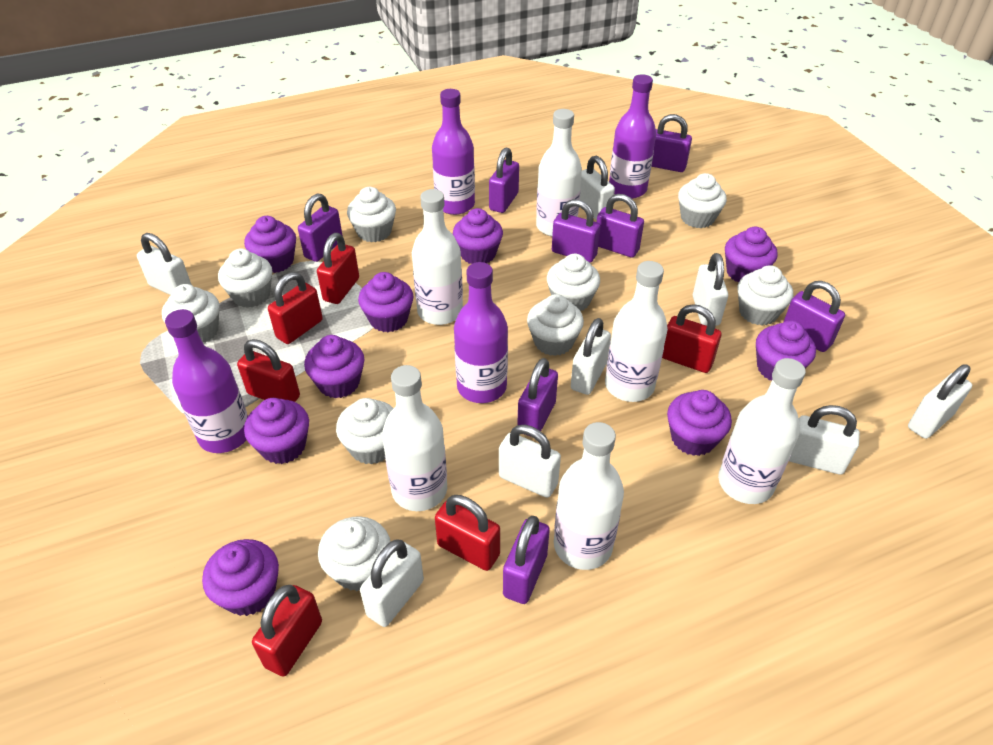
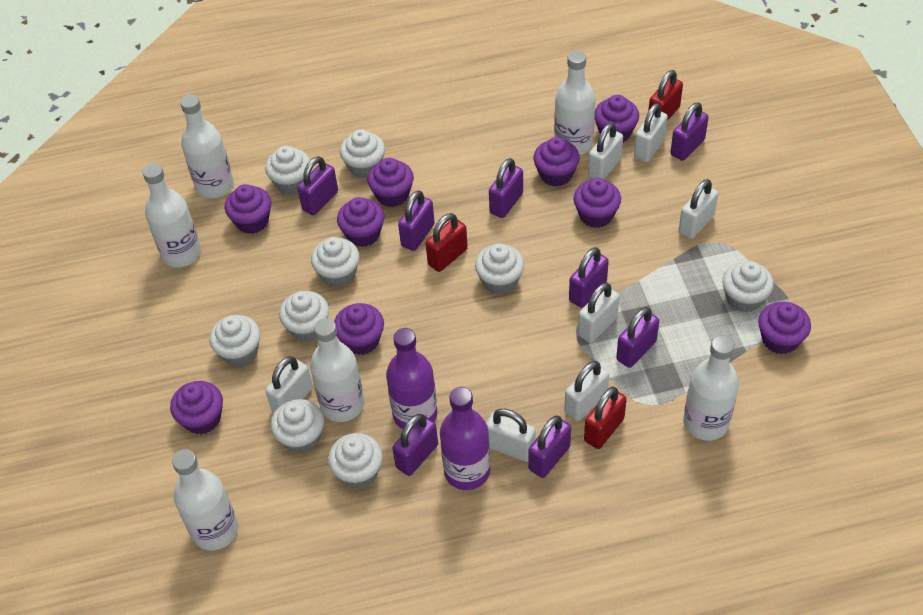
purple bottle: 4 -> 2
red padlock: 6 -> 3
white padlock: 8 -> 7

